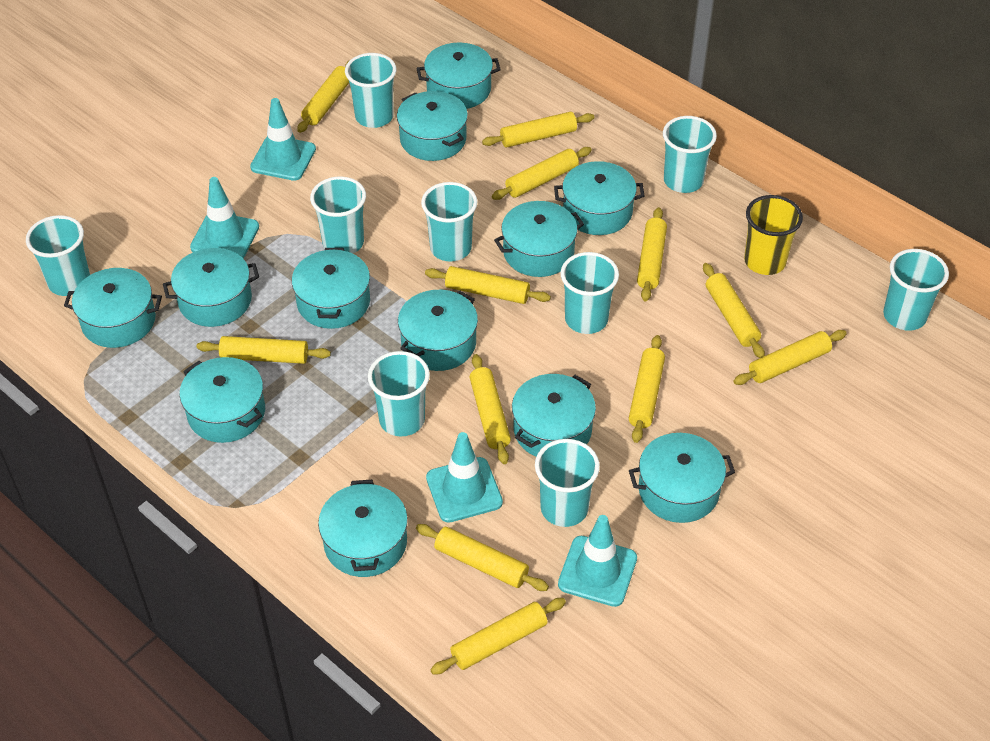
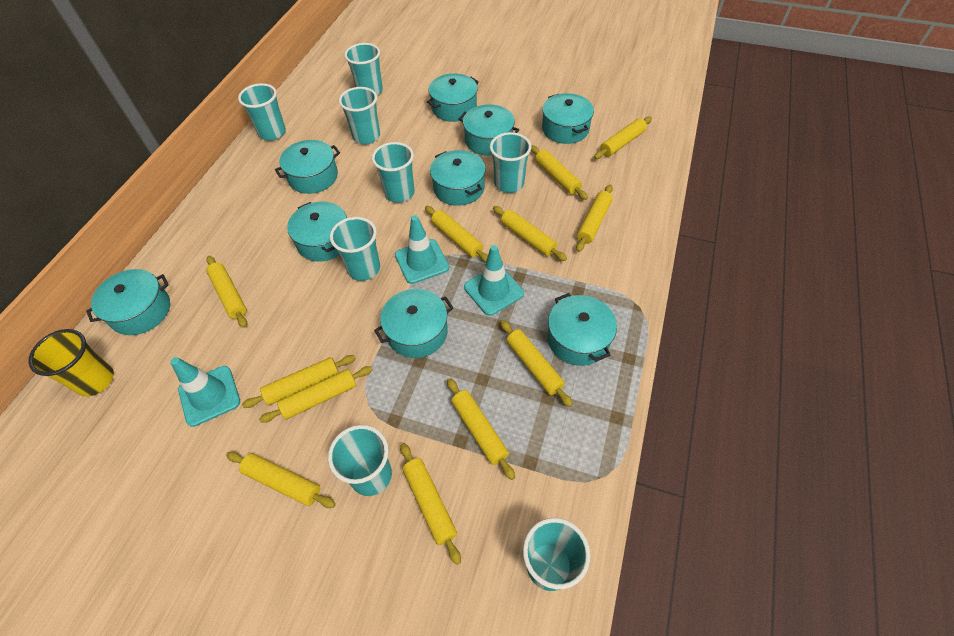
turquoise cup: 9 -> 8
turquoise pot: 12 -> 9
turquoise traffic cone: 4 -> 3

